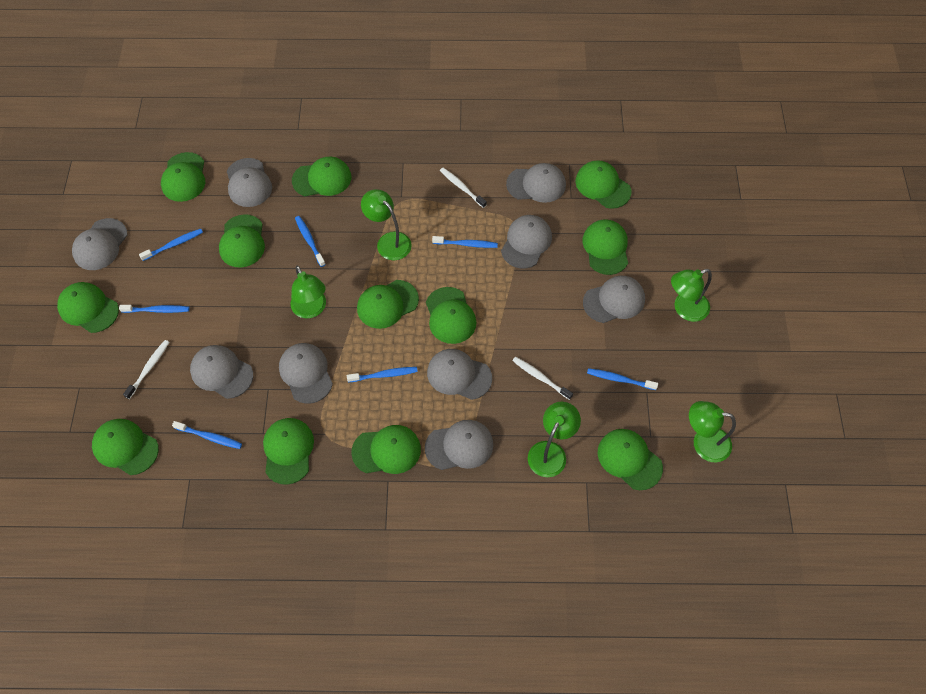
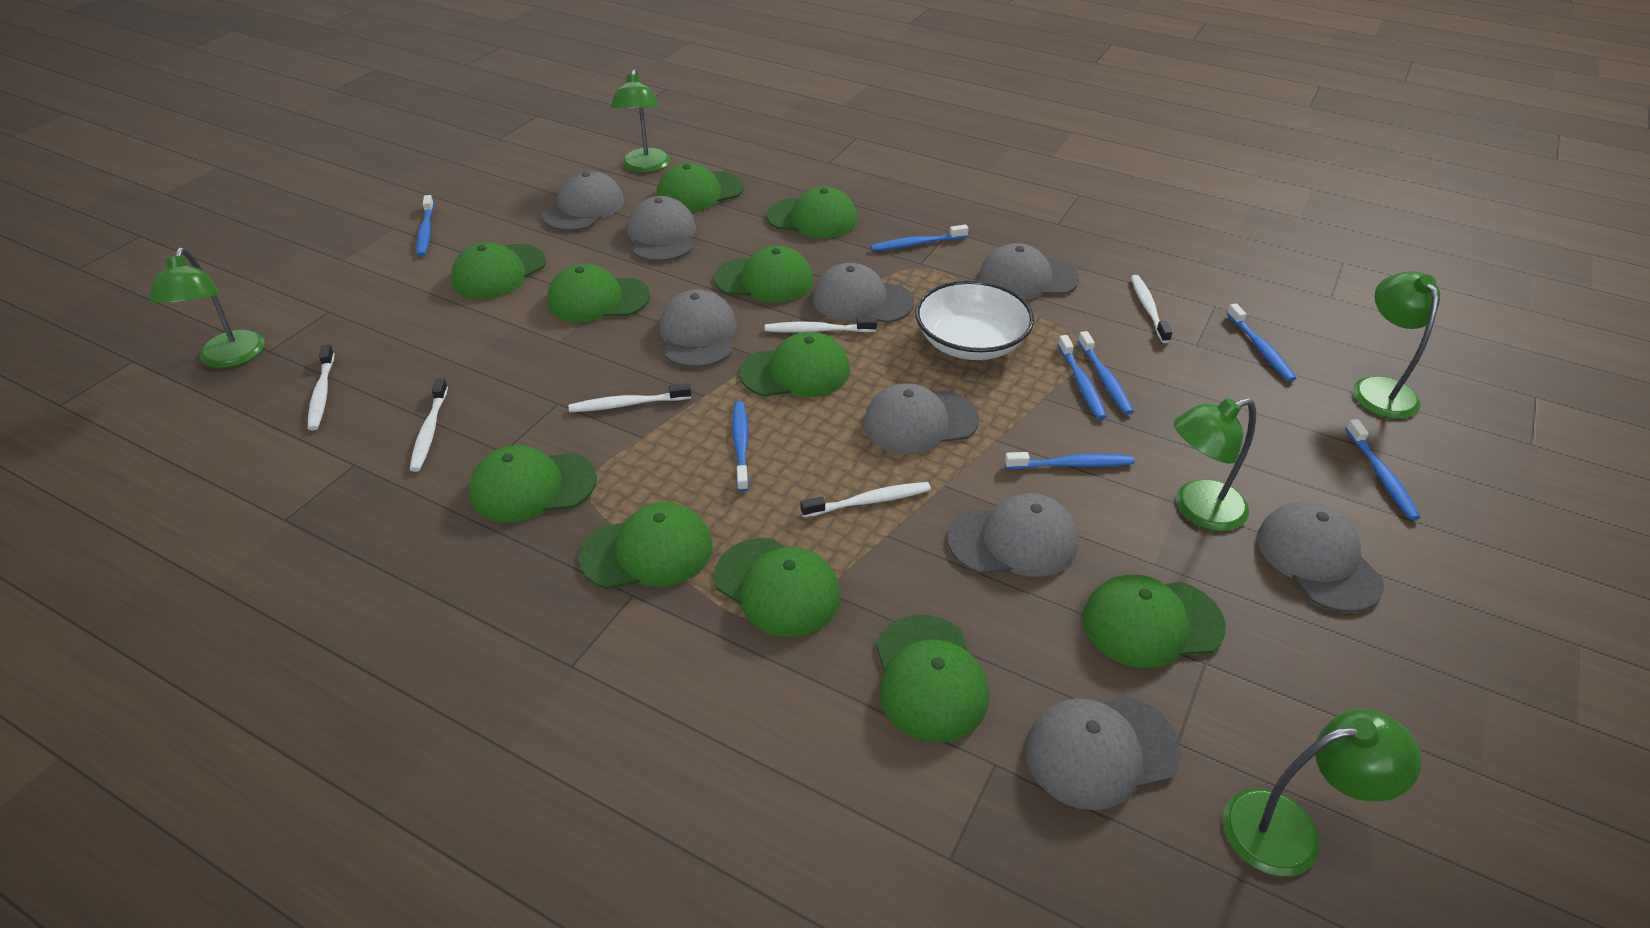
blue toothbrush: 7 -> 8
green cap: 12 -> 11
white bowl: 0 -> 1
white toothbrush: 3 -> 6

